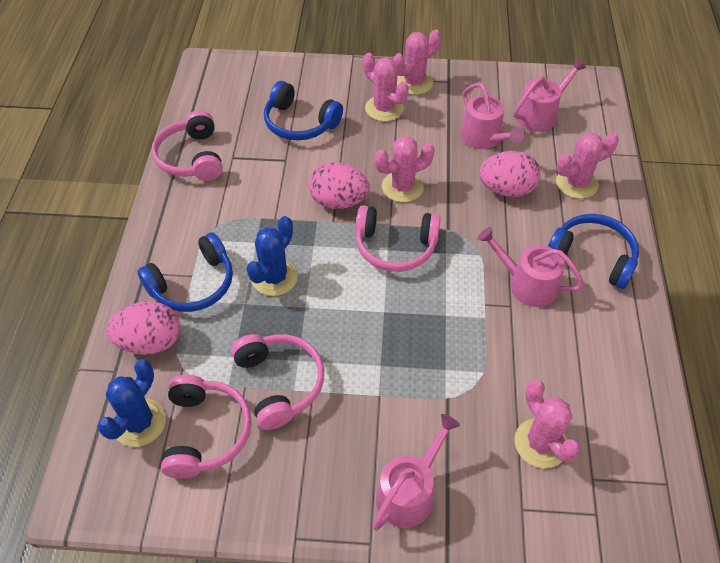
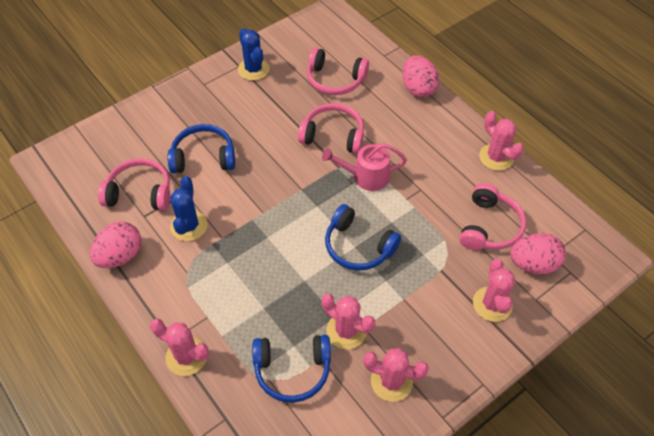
pink watering can: 4 -> 1

